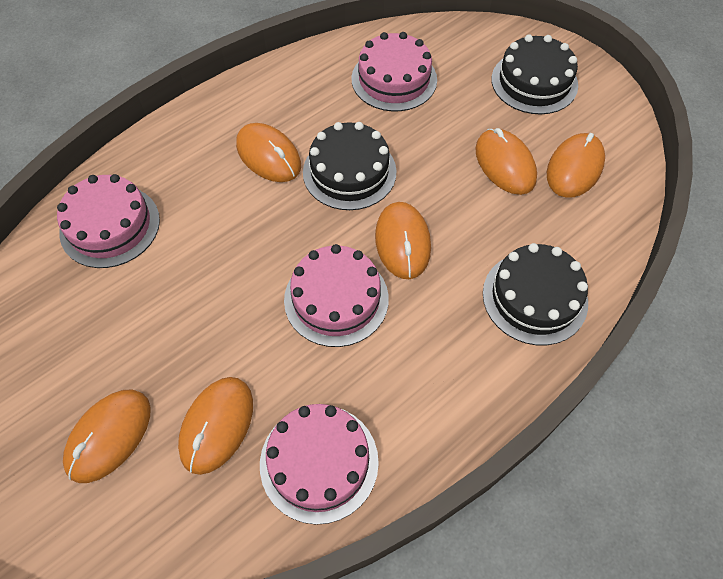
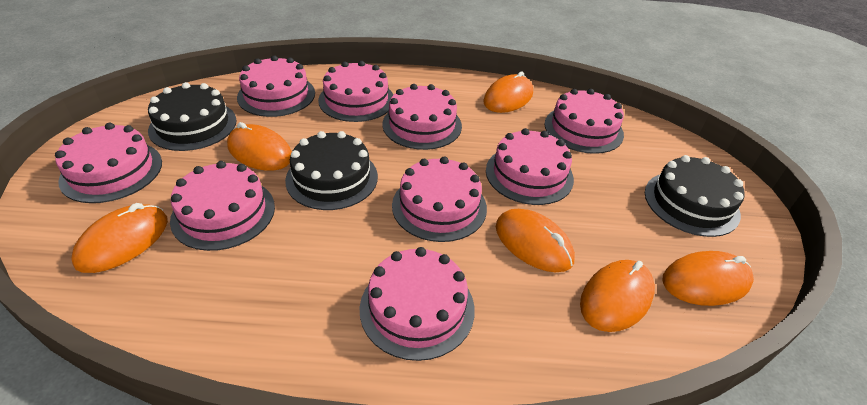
pink cake: 4 -> 9

